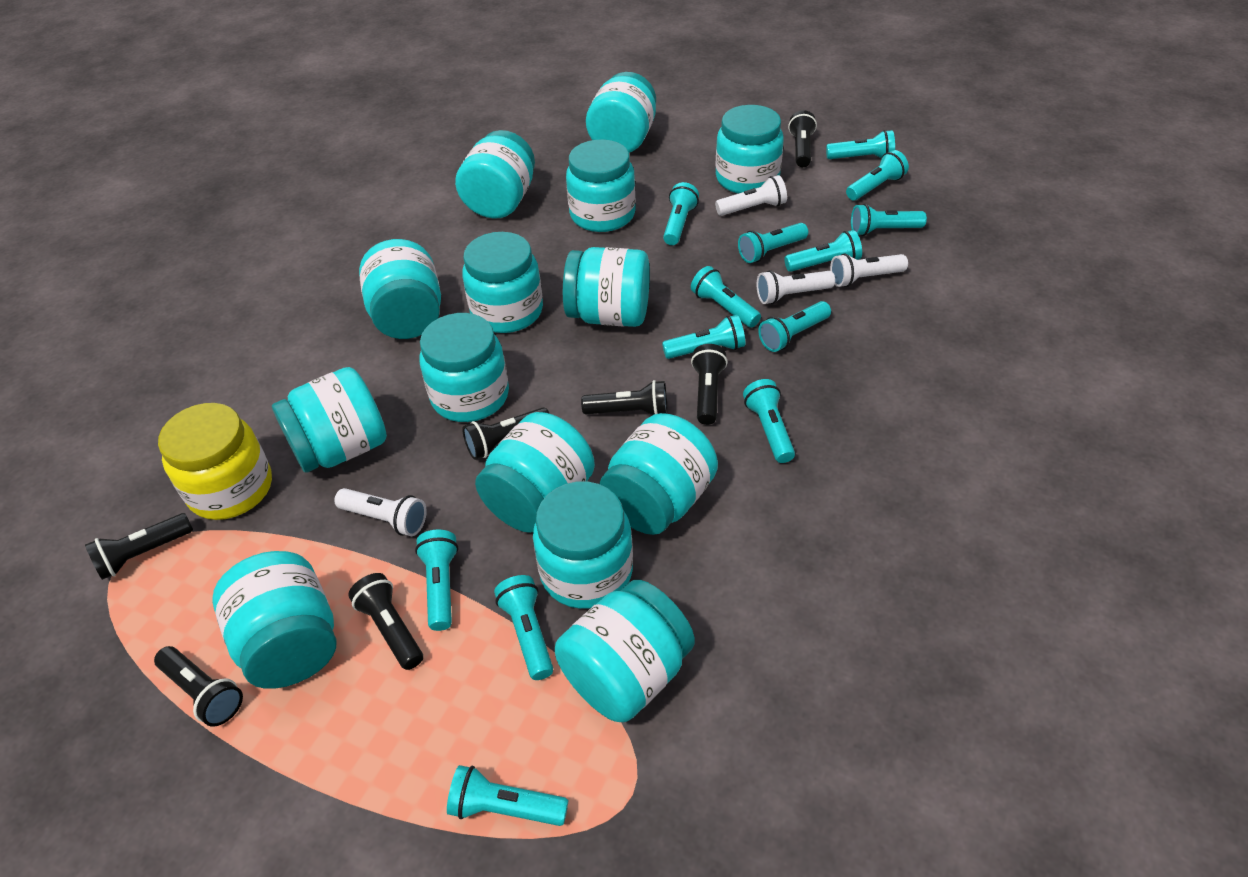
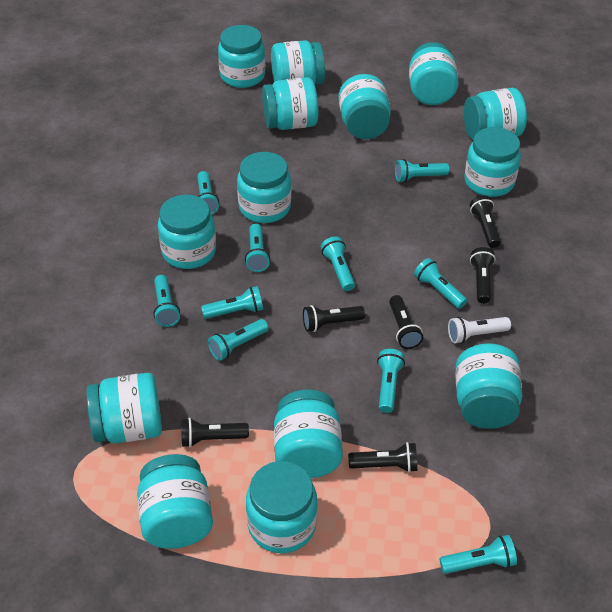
black flashlight: 7 -> 6
turquoise flashlight: 13 -> 10
white flashlight: 4 -> 1
yellow jar: 1 -> 0

